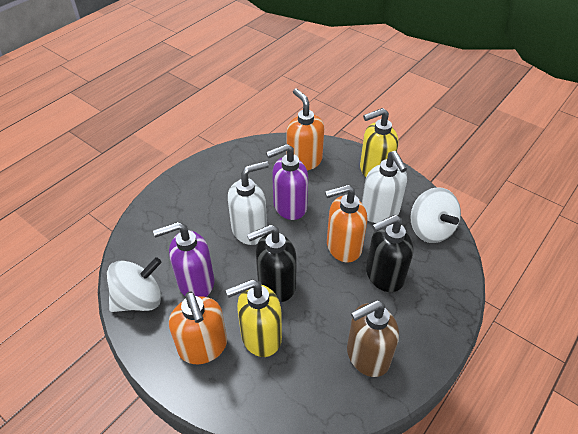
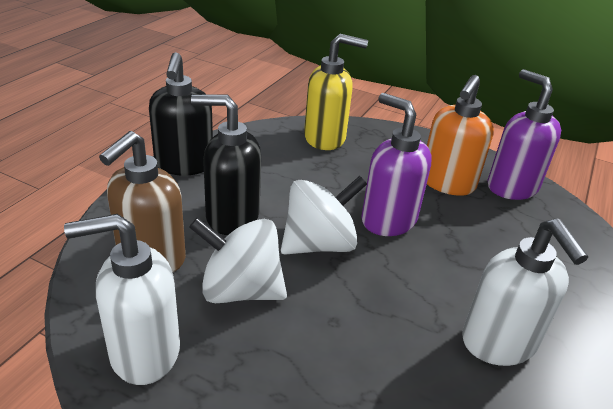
orange soap dispenser: 3 -> 1
yellow soap dispenser: 2 -> 1

